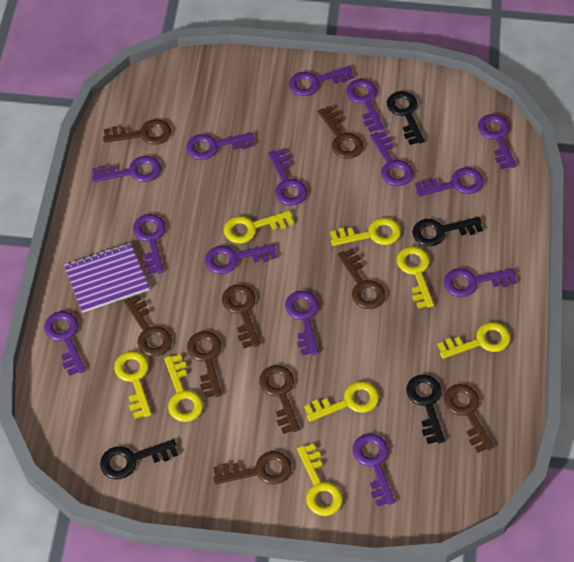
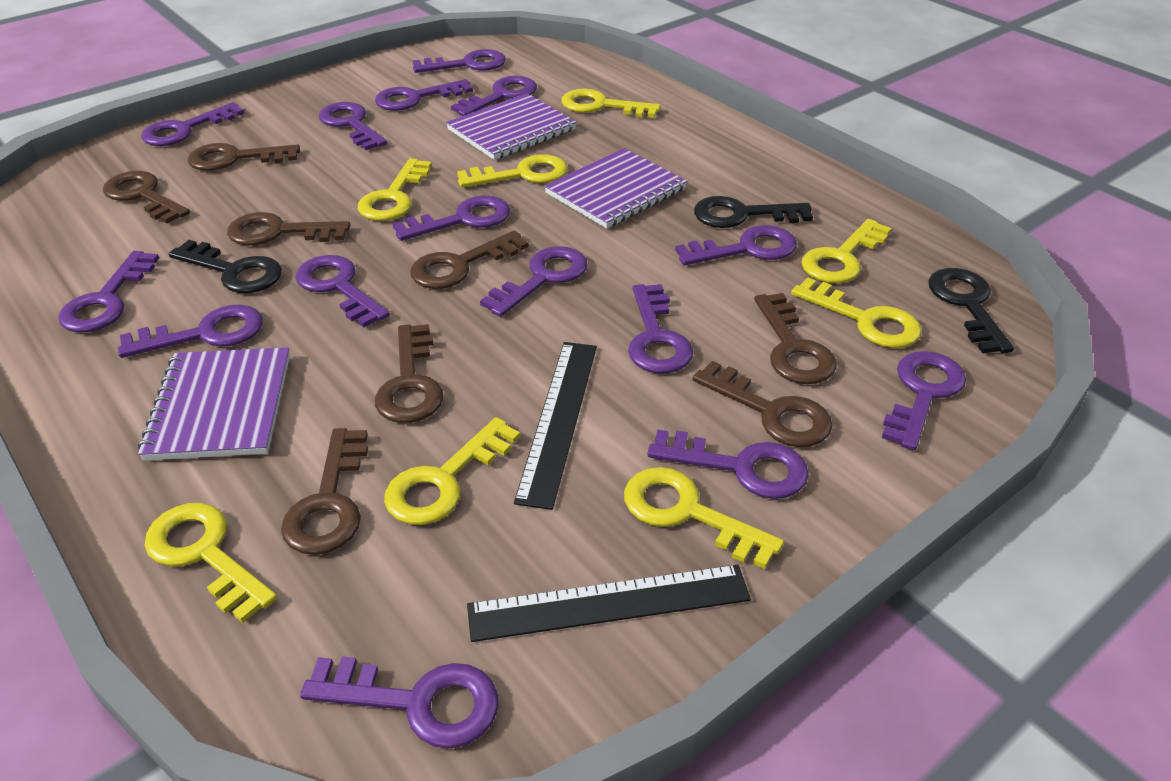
black key: 4 -> 3
black ruler: 0 -> 2
brown key: 9 -> 8
purple key: 14 -> 15
purple notebook: 1 -> 3

